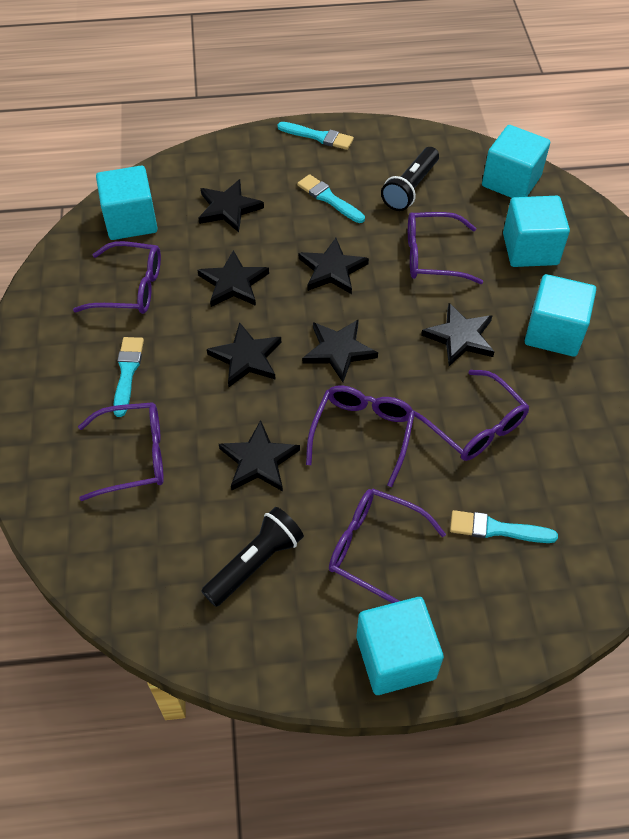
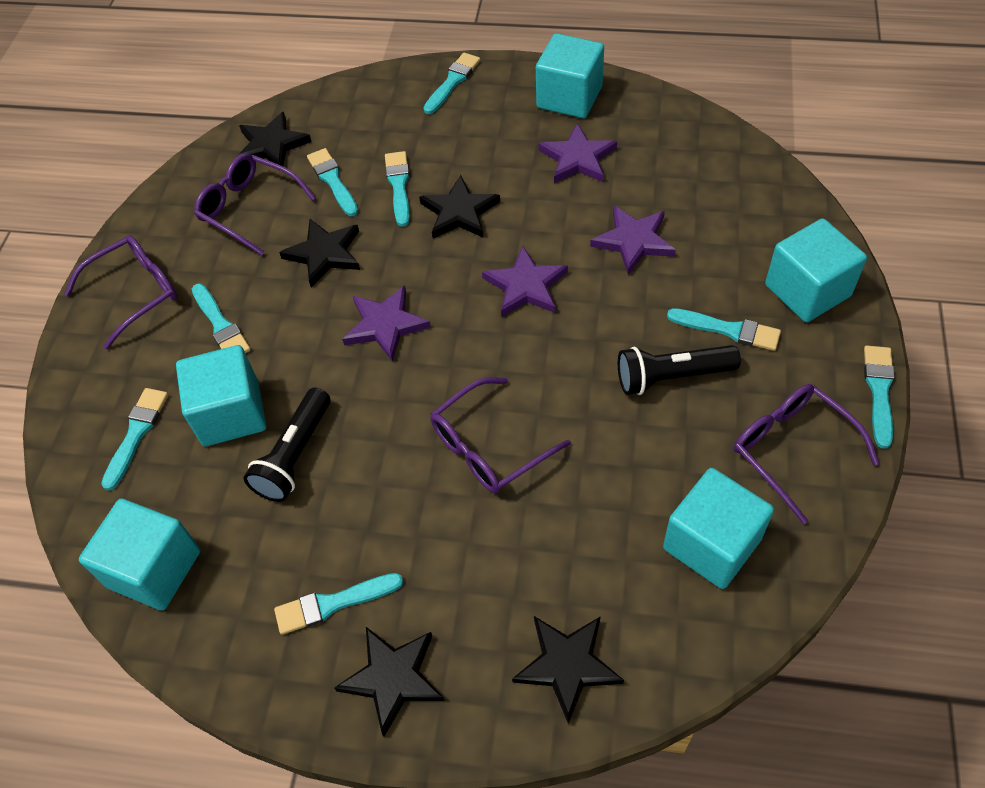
black star: 7 -> 5
purple glasses: 6 -> 4
purple star: 0 -> 4
turquoise brush: 4 -> 8

